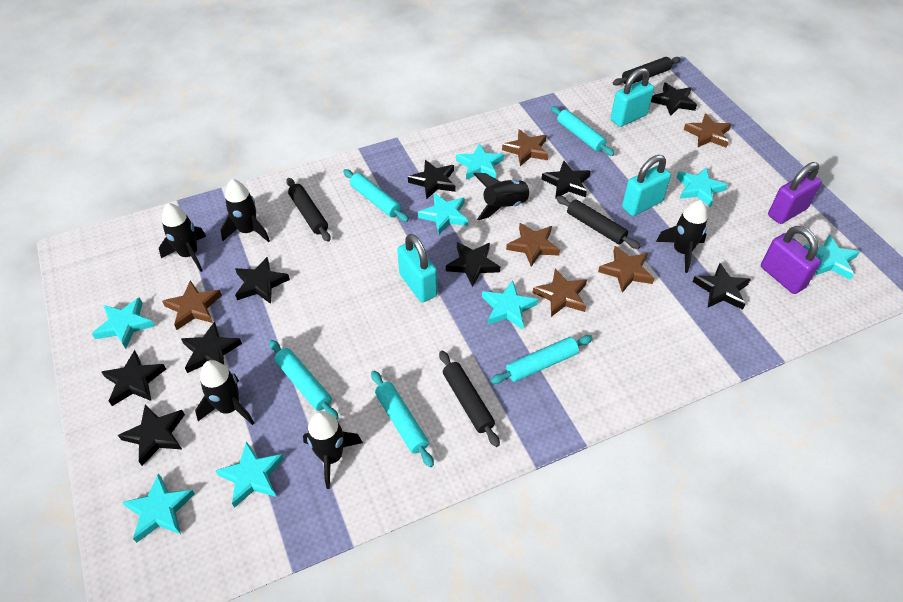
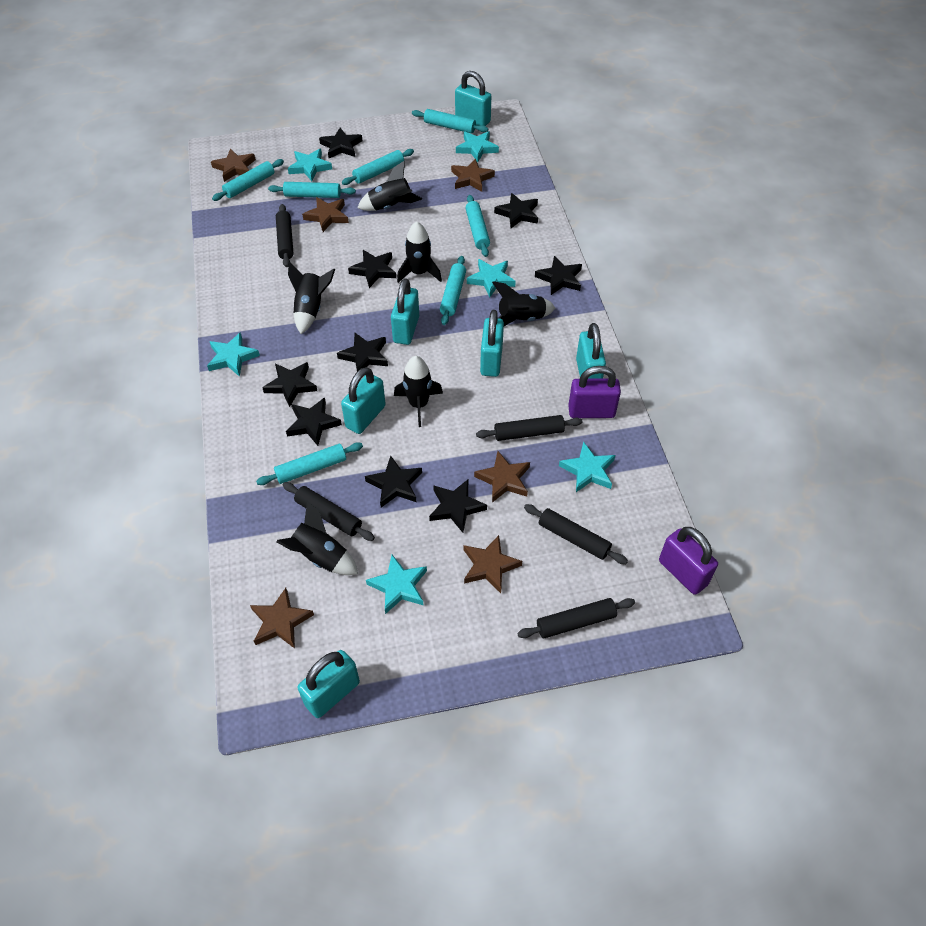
black rolling pin: 4 -> 5
turquoise padlock: 3 -> 6
turquoise rolling pin: 5 -> 7
turquoise star: 8 -> 6

